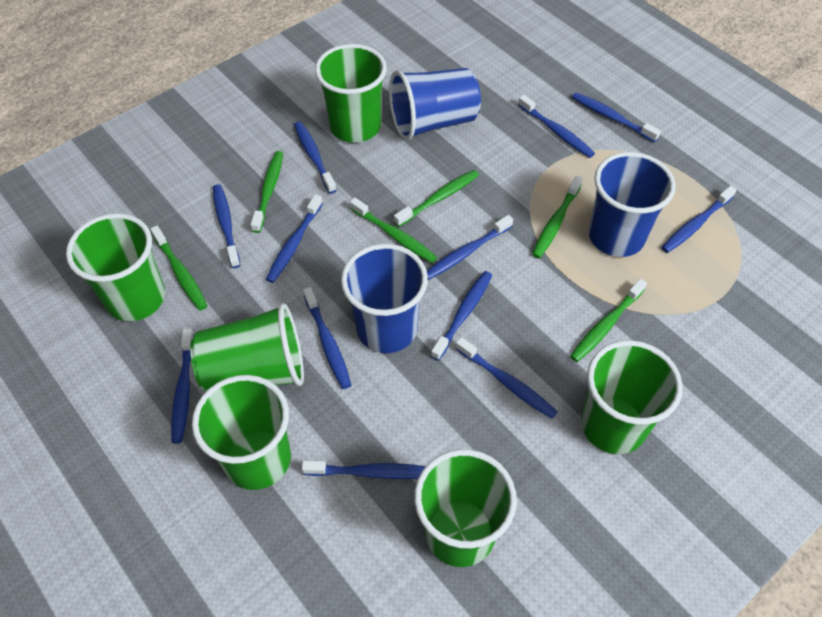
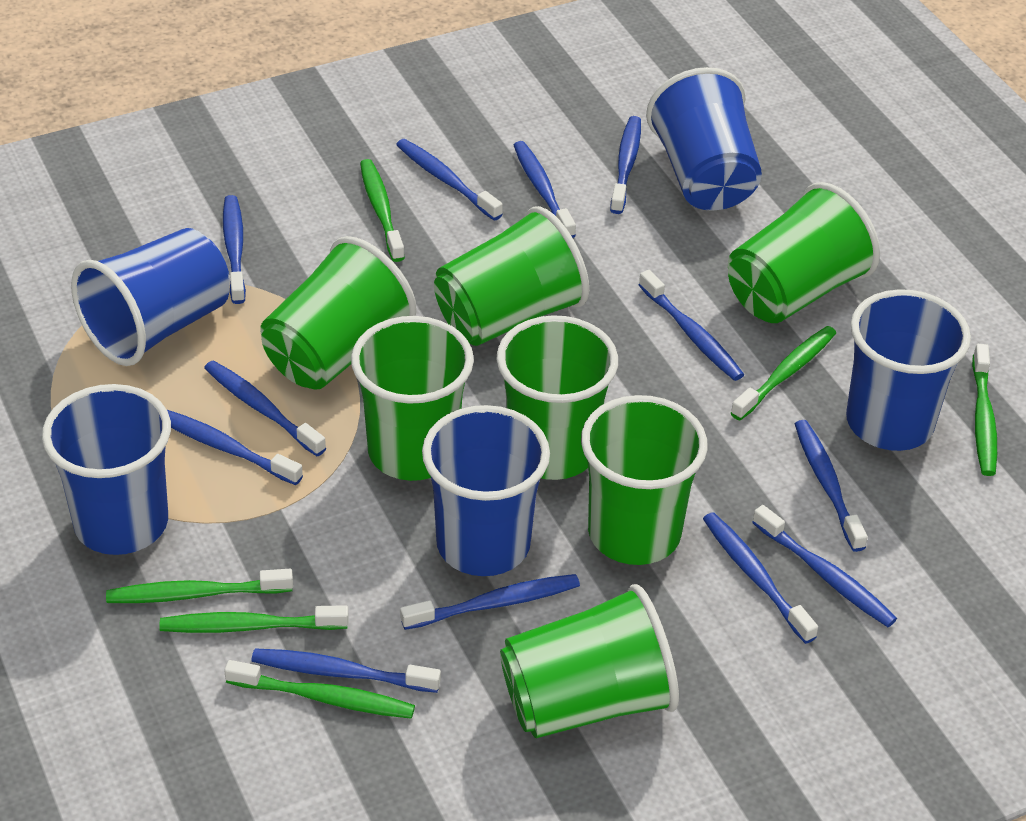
blue cup: 3 -> 5
green cup: 6 -> 7

